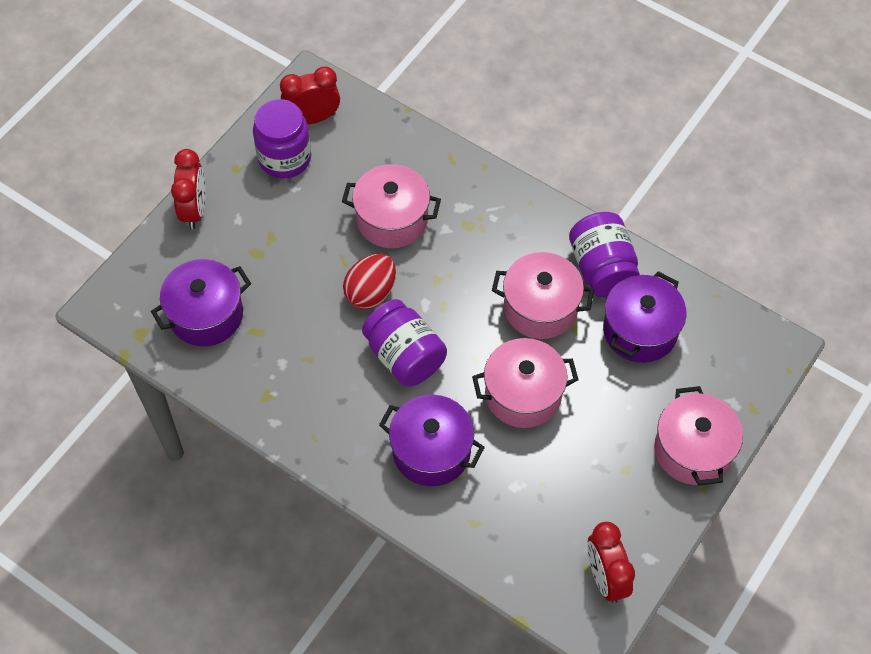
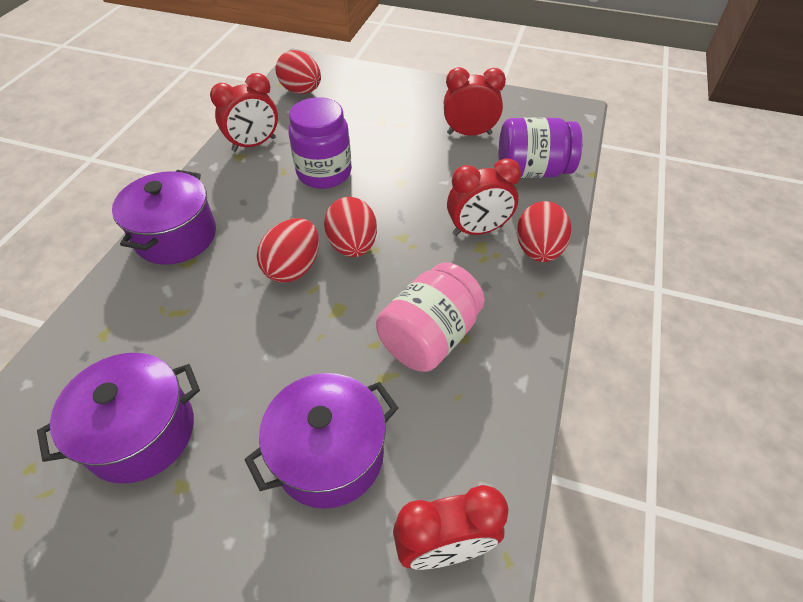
pink jar: 0 -> 1
pink pot: 4 -> 0
purple jar: 3 -> 2
red clock: 3 -> 4
red egg: 1 -> 4

